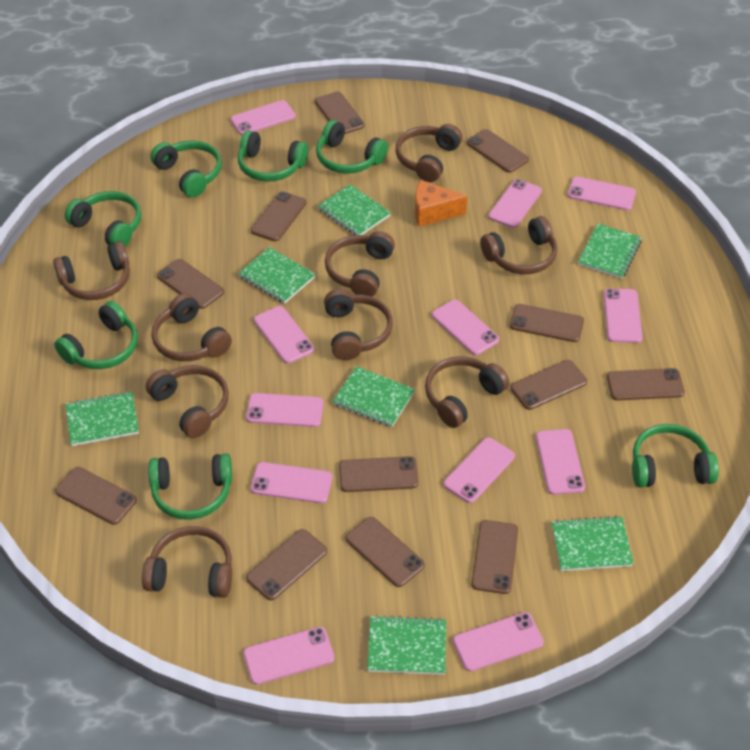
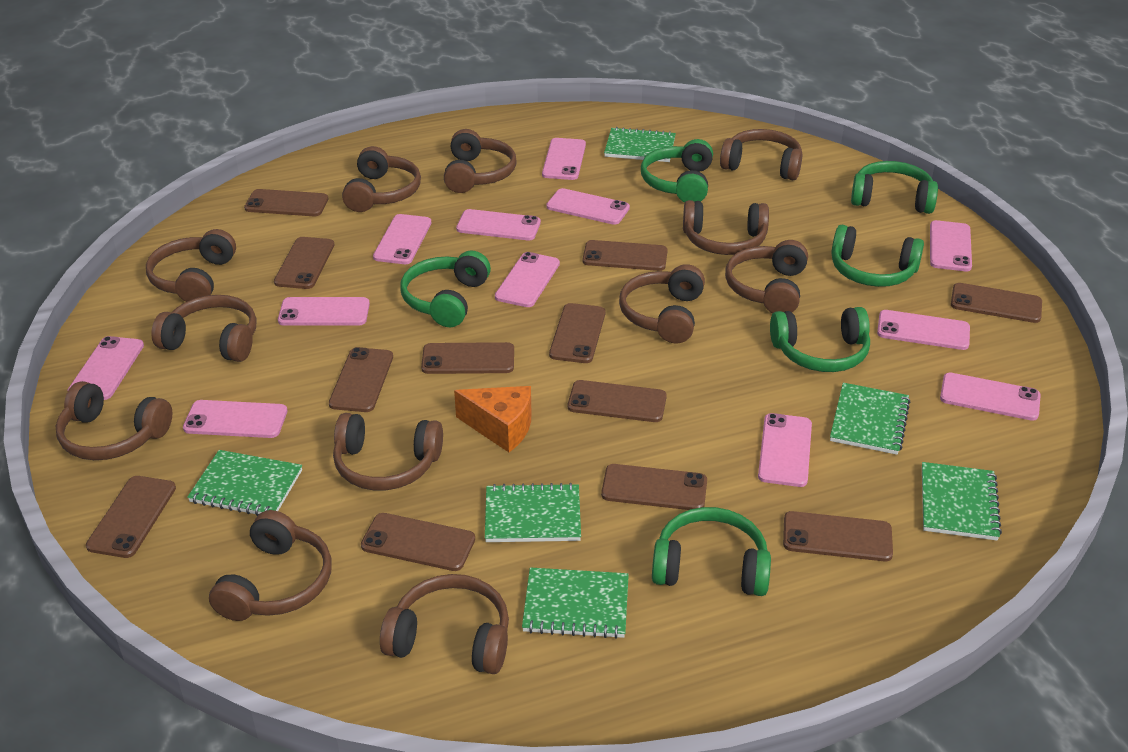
brown headphones: 9 -> 12
green headphones: 7 -> 6
green notebook: 7 -> 6

